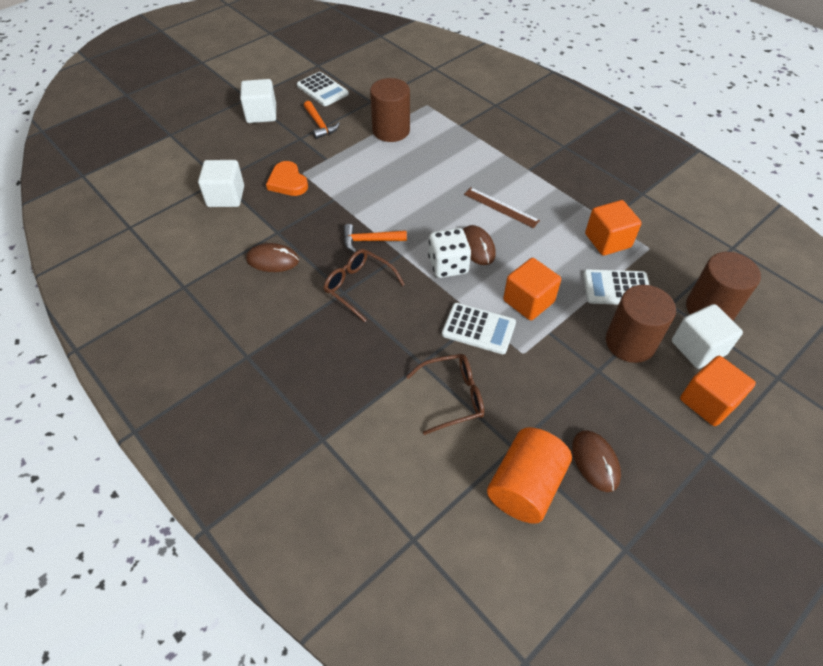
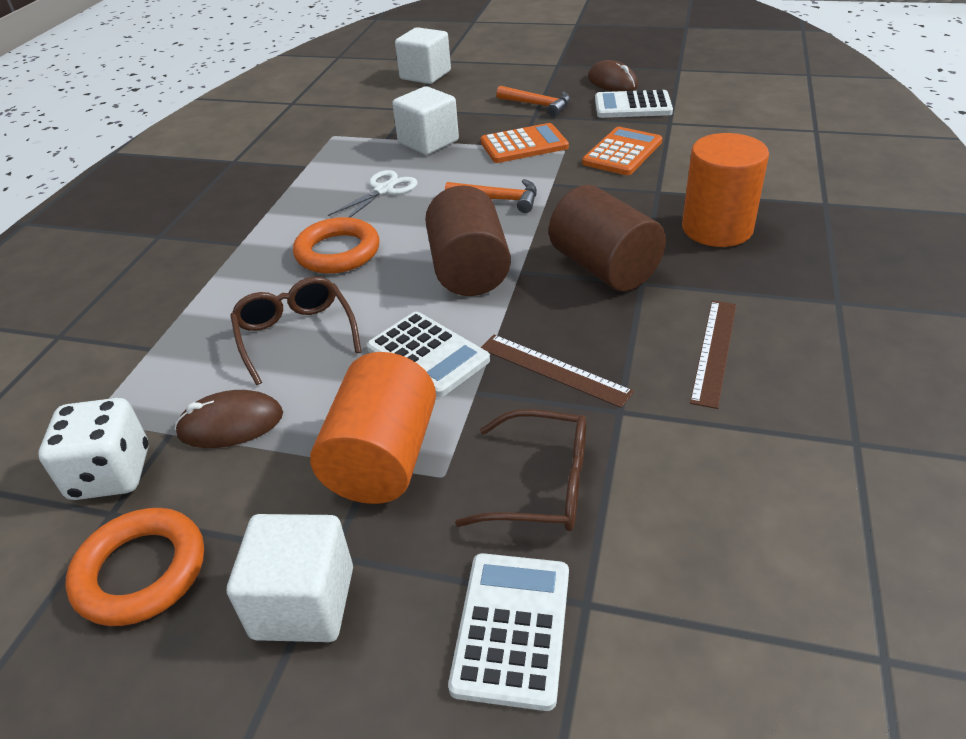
brown cylinder: 3 -> 2
brown mouse: 3 -> 2
brown ruler: 1 -> 2
orange calculator: 0 -> 2
orange cube: 3 -> 0
orange cylinder: 1 -> 2
orange heart: 1 -> 0
orange ring: 0 -> 2
white scissors: 0 -> 1

